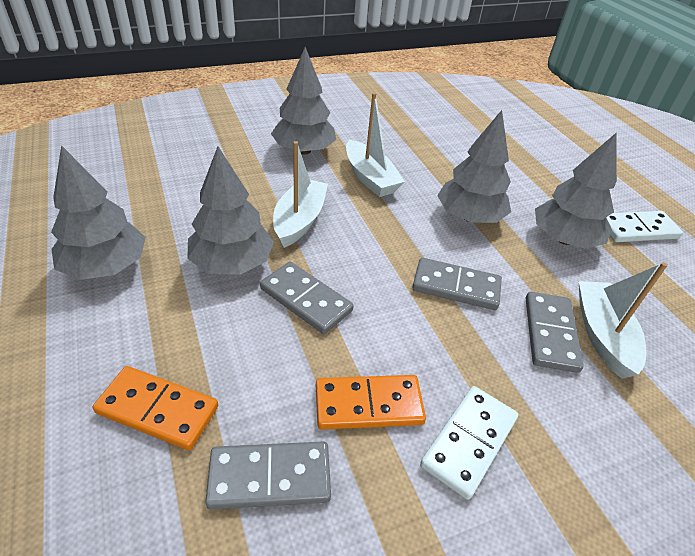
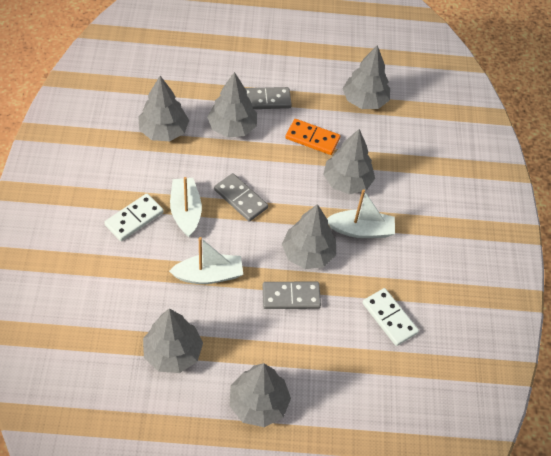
grey domino: 4 -> 3
grey tree: 5 -> 7
orange domino: 2 -> 1

